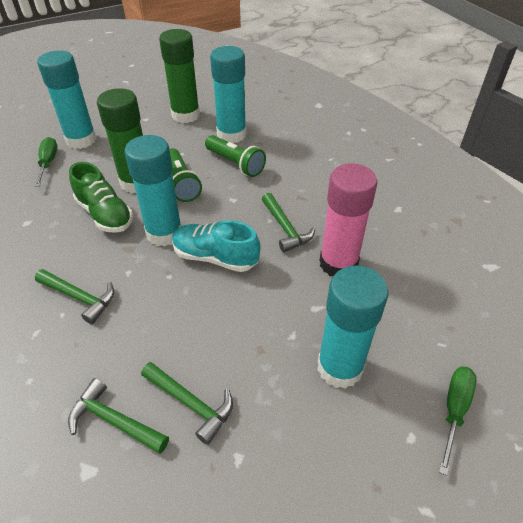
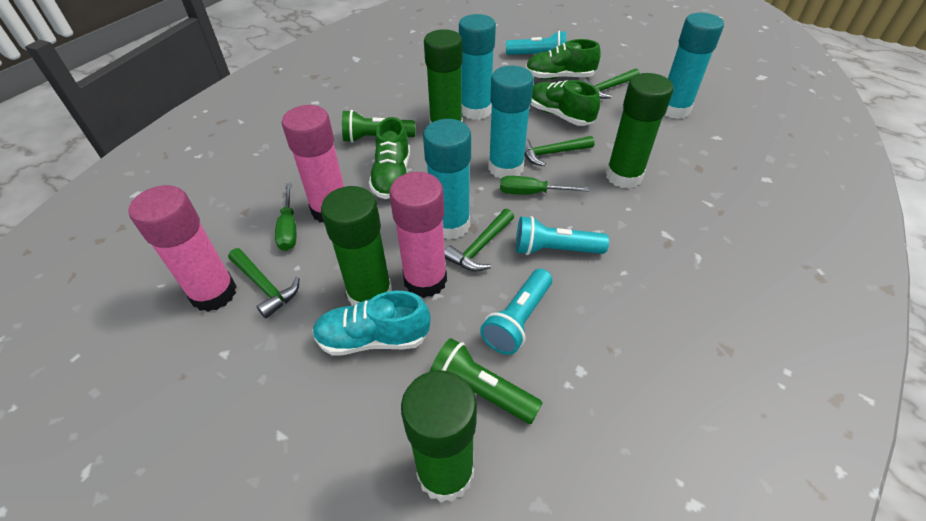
green glue stick: 2 -> 4
green shoe: 1 -> 3
pink glue stick: 1 -> 3
turquoise flashlight: 0 -> 3

